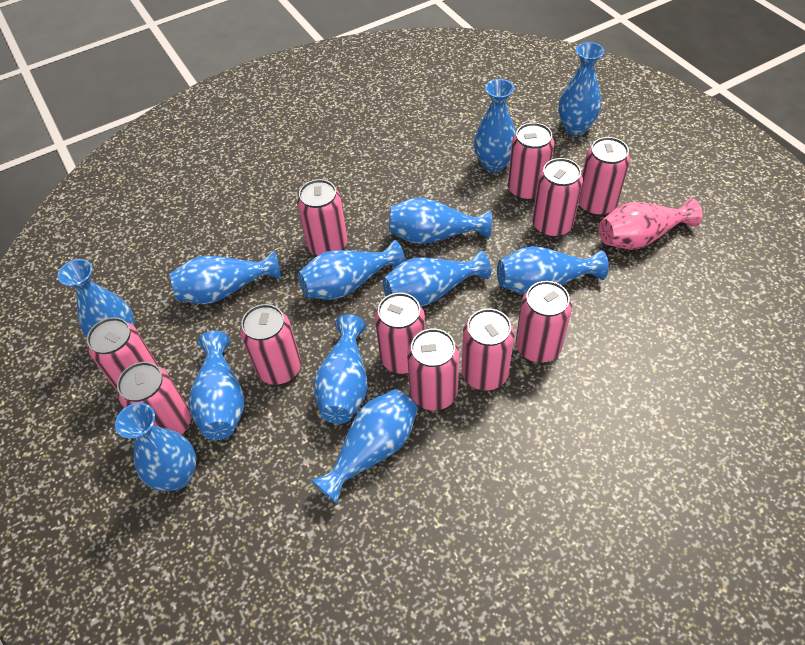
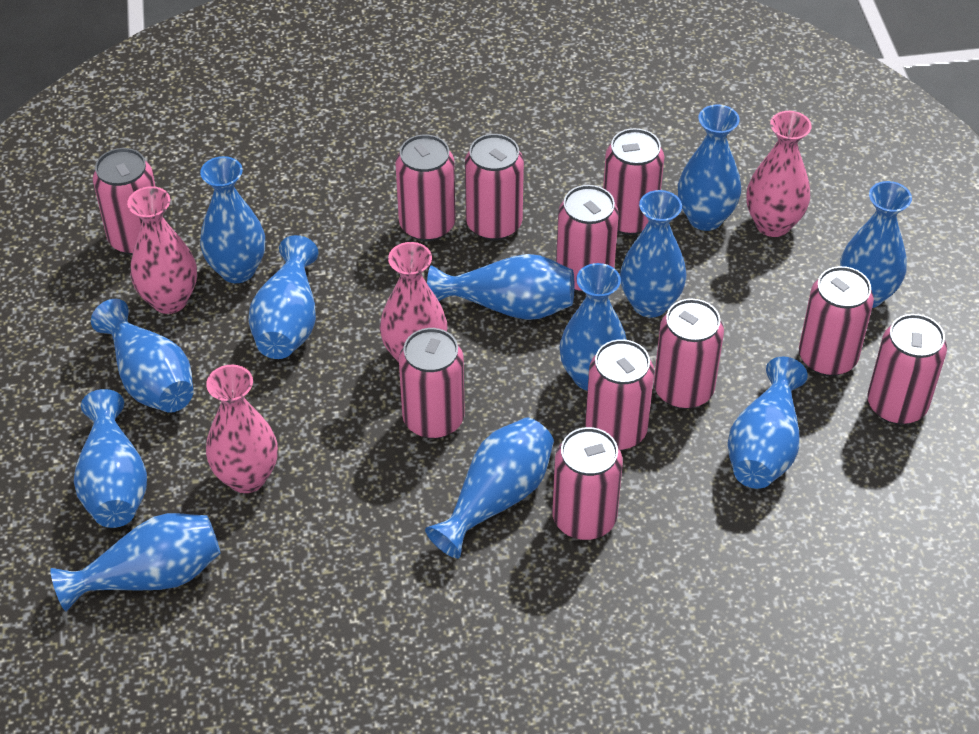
pink vase: 1 -> 4

